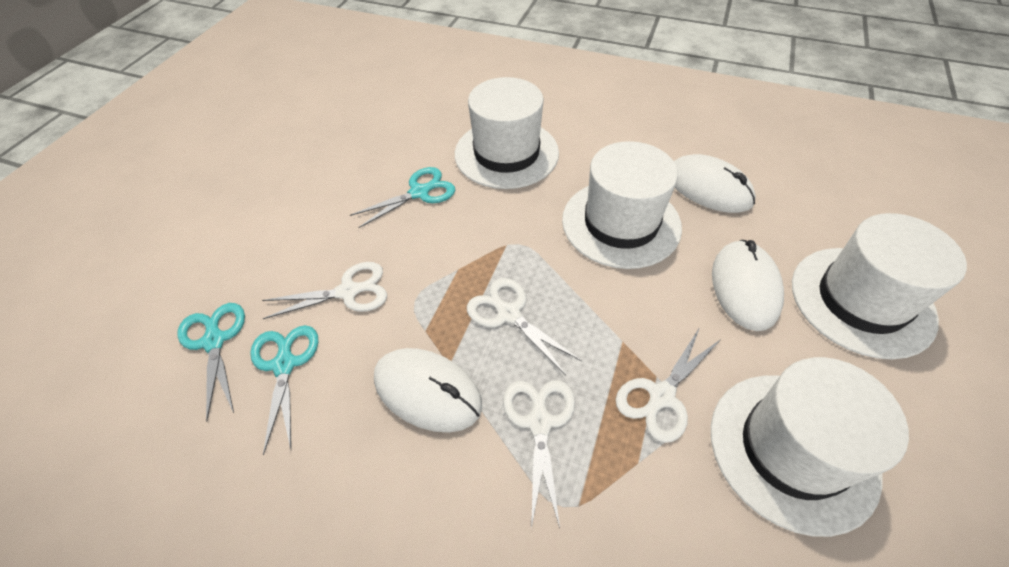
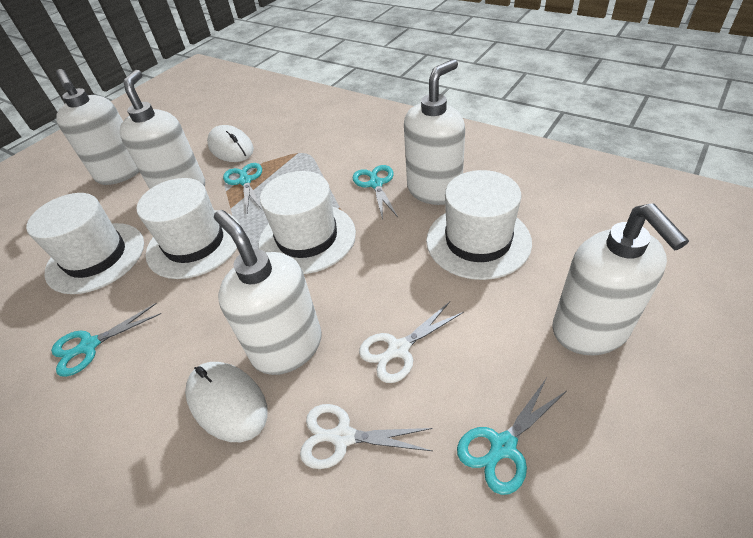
turquoise scissors: 3 -> 4
white mouse: 3 -> 2
white scissors: 4 -> 2
white soap dispenser: 0 -> 5

